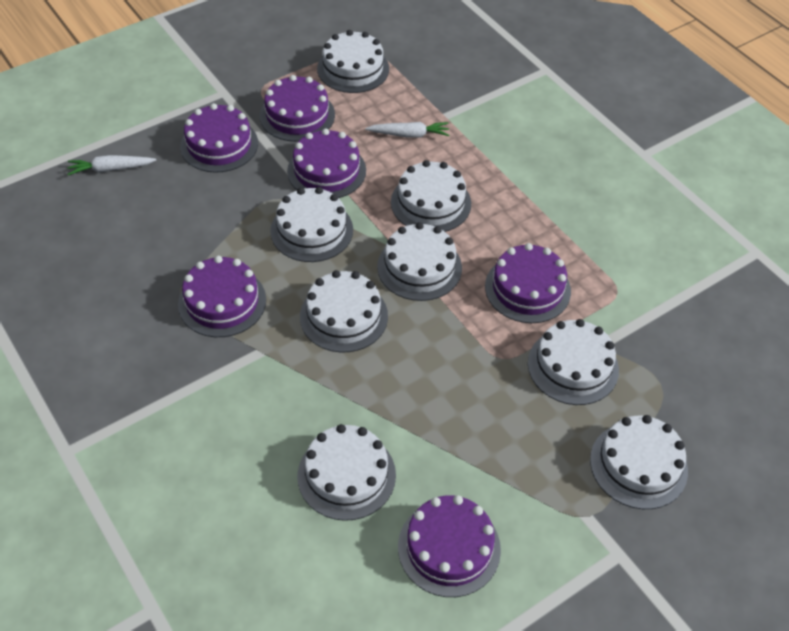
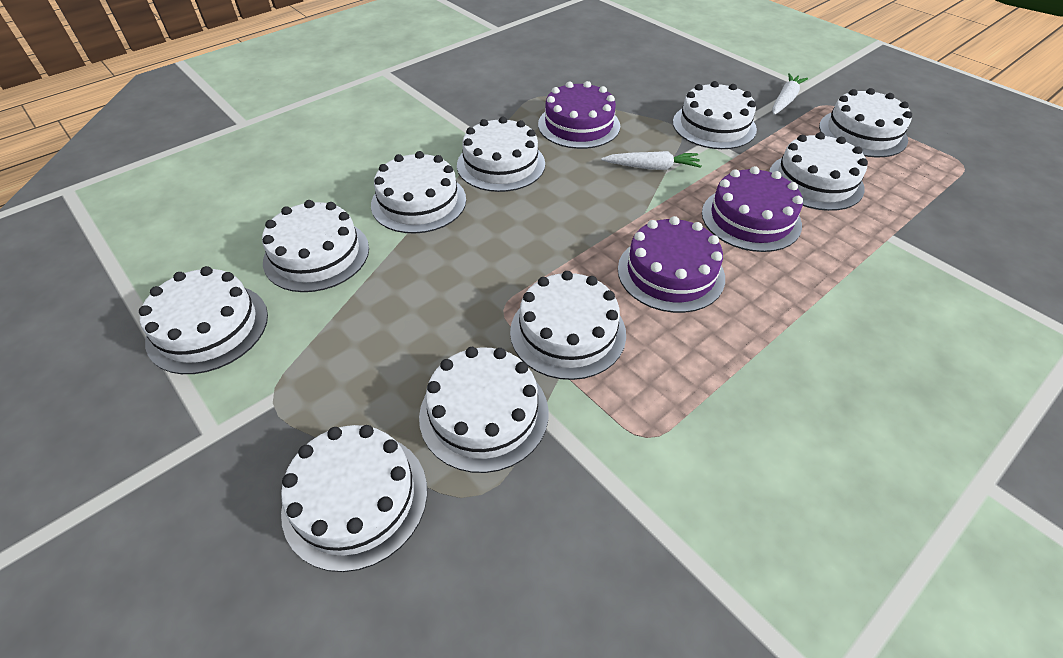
purple cake: 6 -> 3
white cake: 8 -> 10

